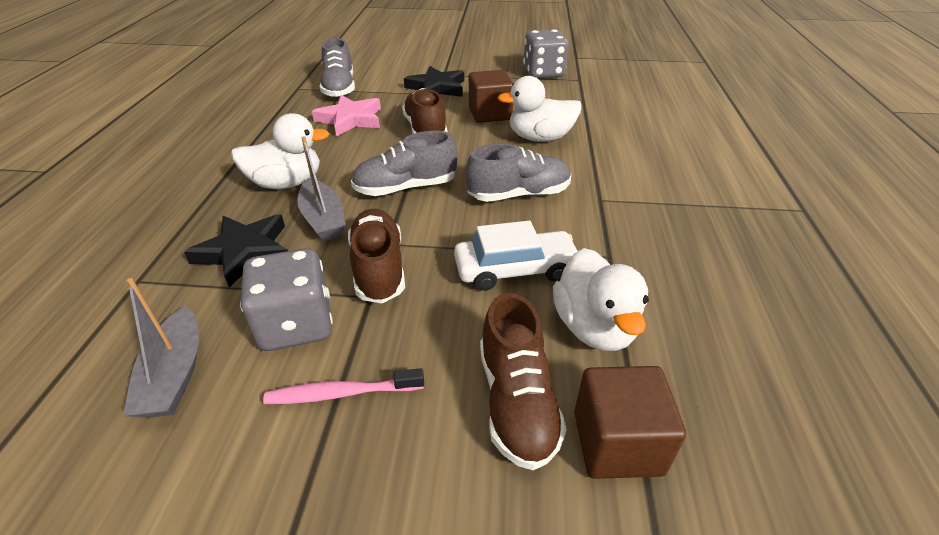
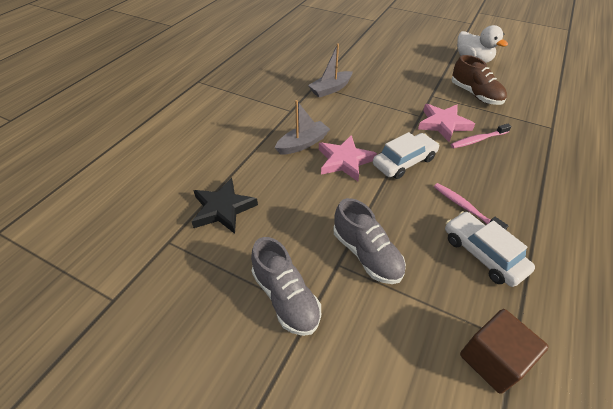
black star: 2 -> 1
brown cube: 2 -> 1
brown shoe: 3 -> 1
grey dice: 2 -> 0
grey shoe: 3 -> 2
pink star: 1 -> 2
pink toothbrush: 1 -> 2
white car: 1 -> 2
white duck: 3 -> 1

